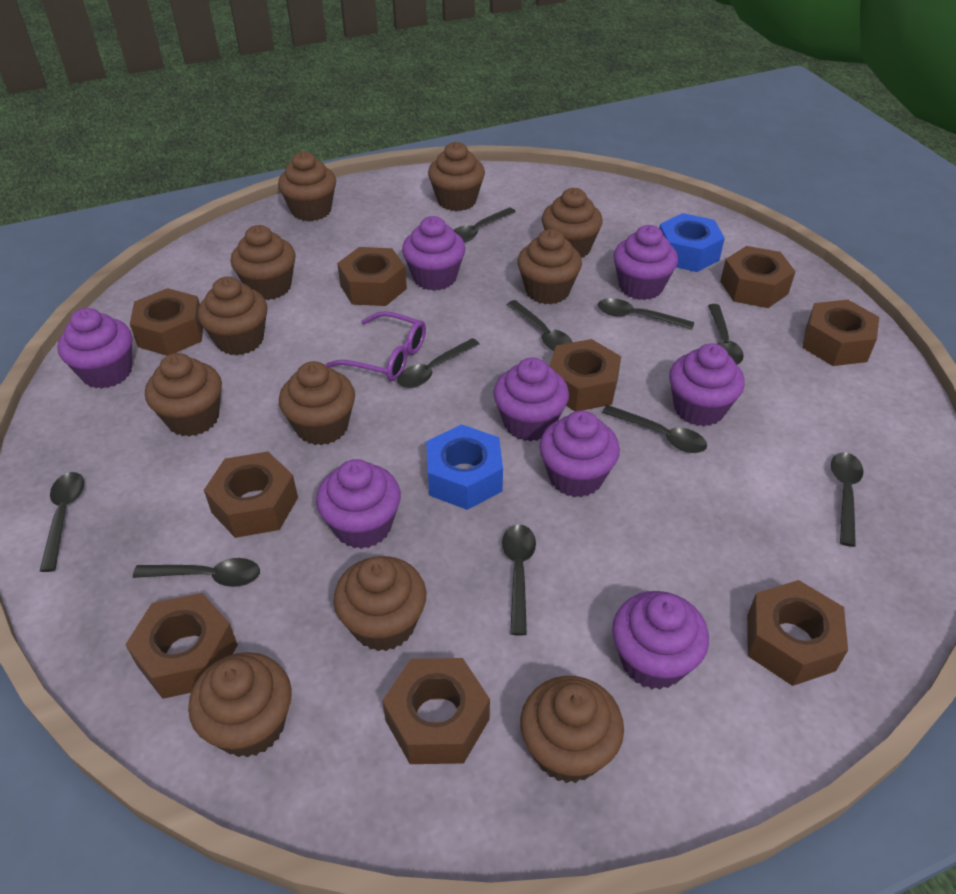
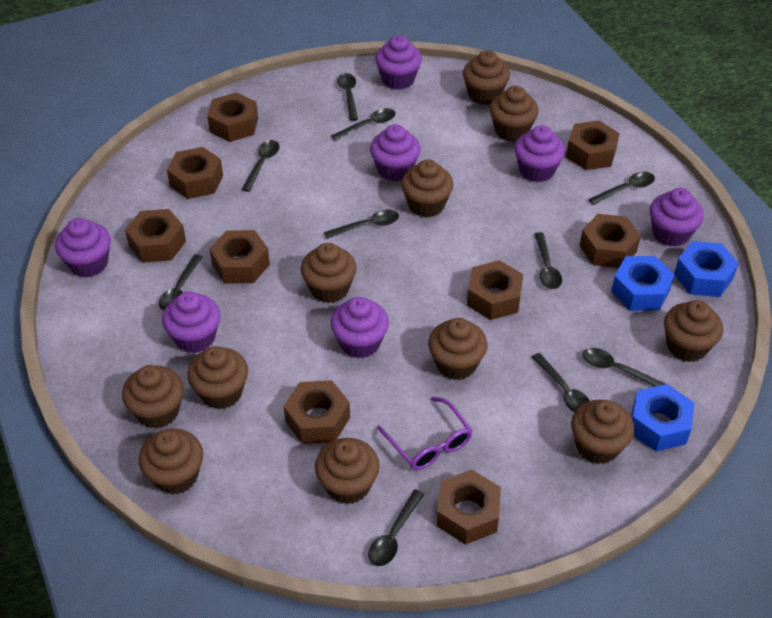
blue nut: 2 -> 3
purple cupcake: 8 -> 7

